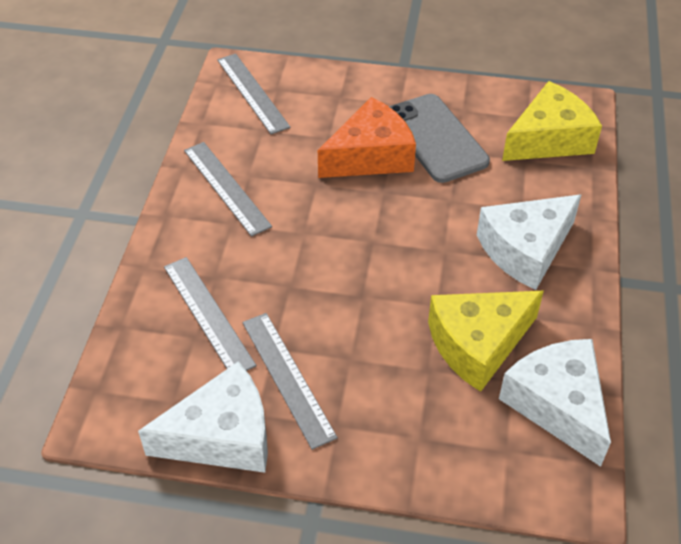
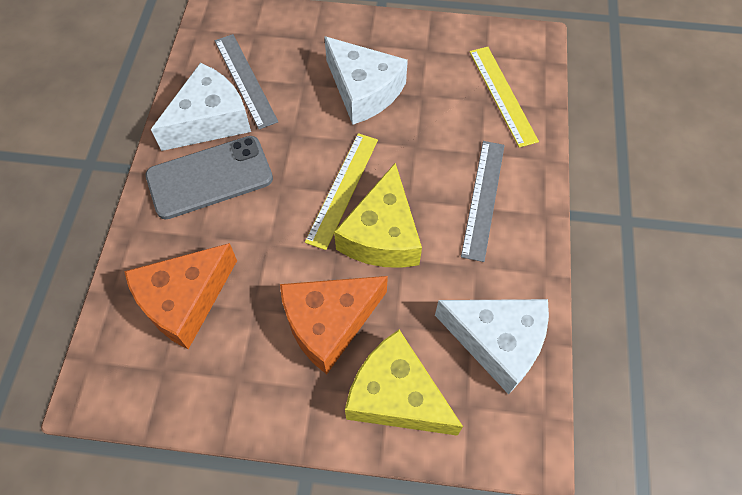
grey ruler: 4 -> 2
orange cheese: 1 -> 2
yellow ruler: 0 -> 2

